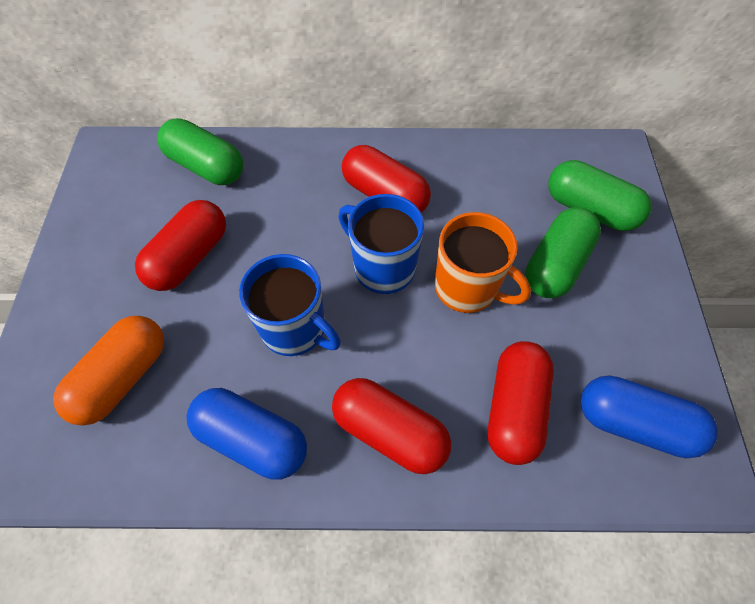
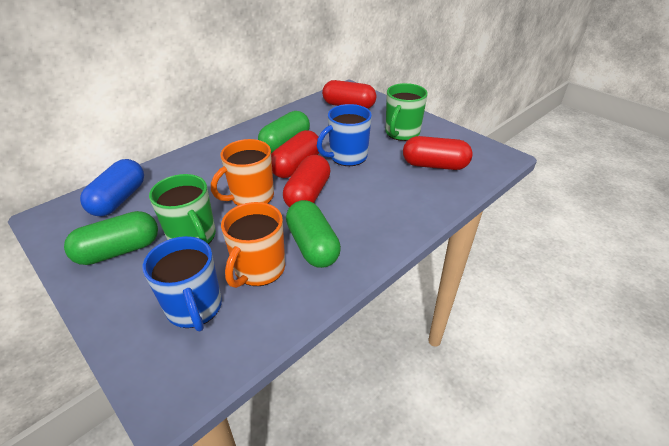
blue capsule: 2 -> 1
green mug: 0 -> 2
orange capsule: 1 -> 0
orange mug: 1 -> 2

